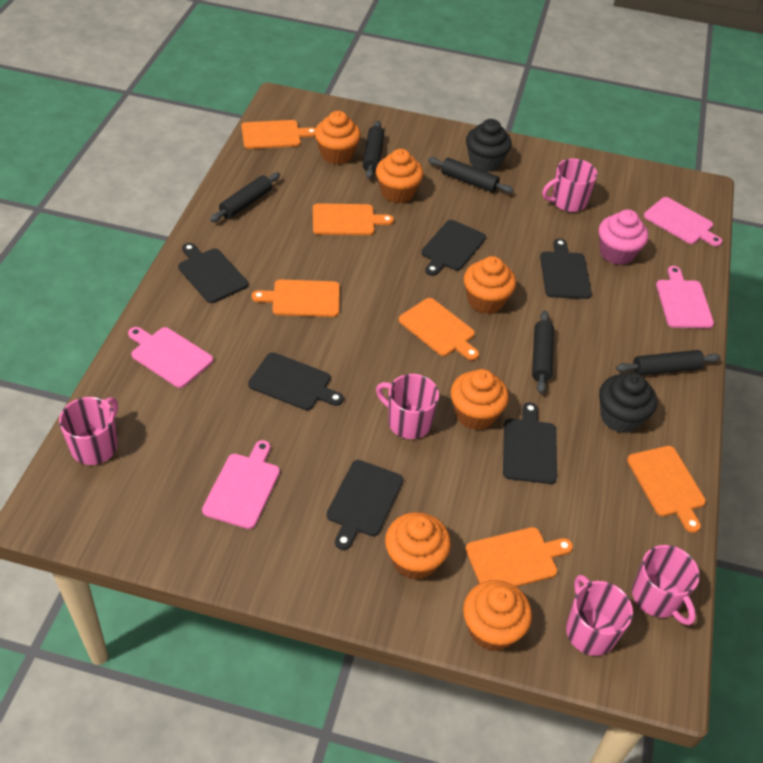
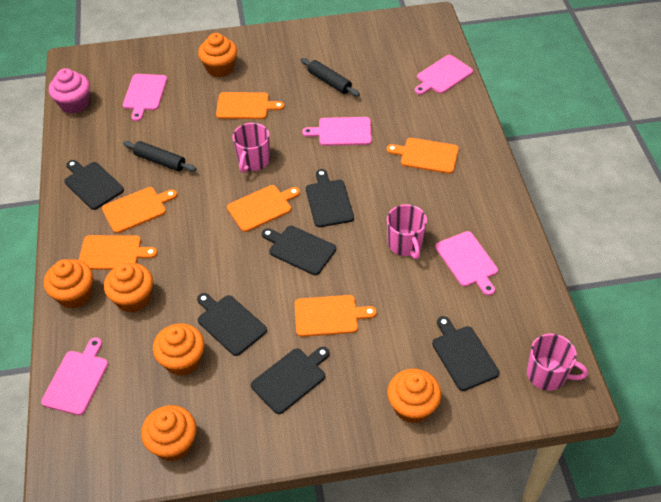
black cupcake: 2 -> 0
black rolling pin: 5 -> 2
pink cutting board: 4 -> 5
pink mug: 5 -> 3

